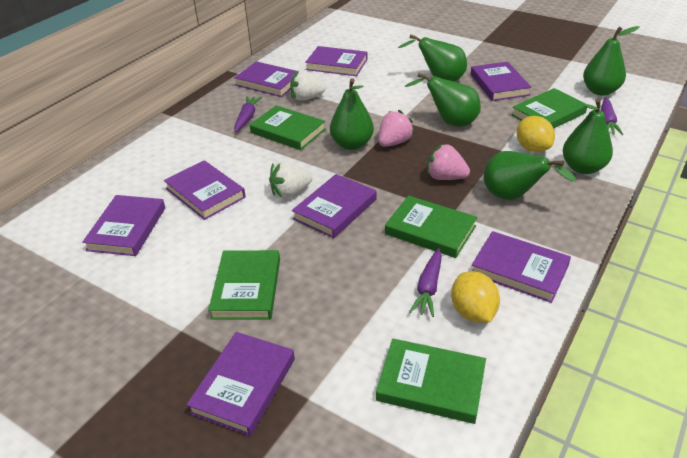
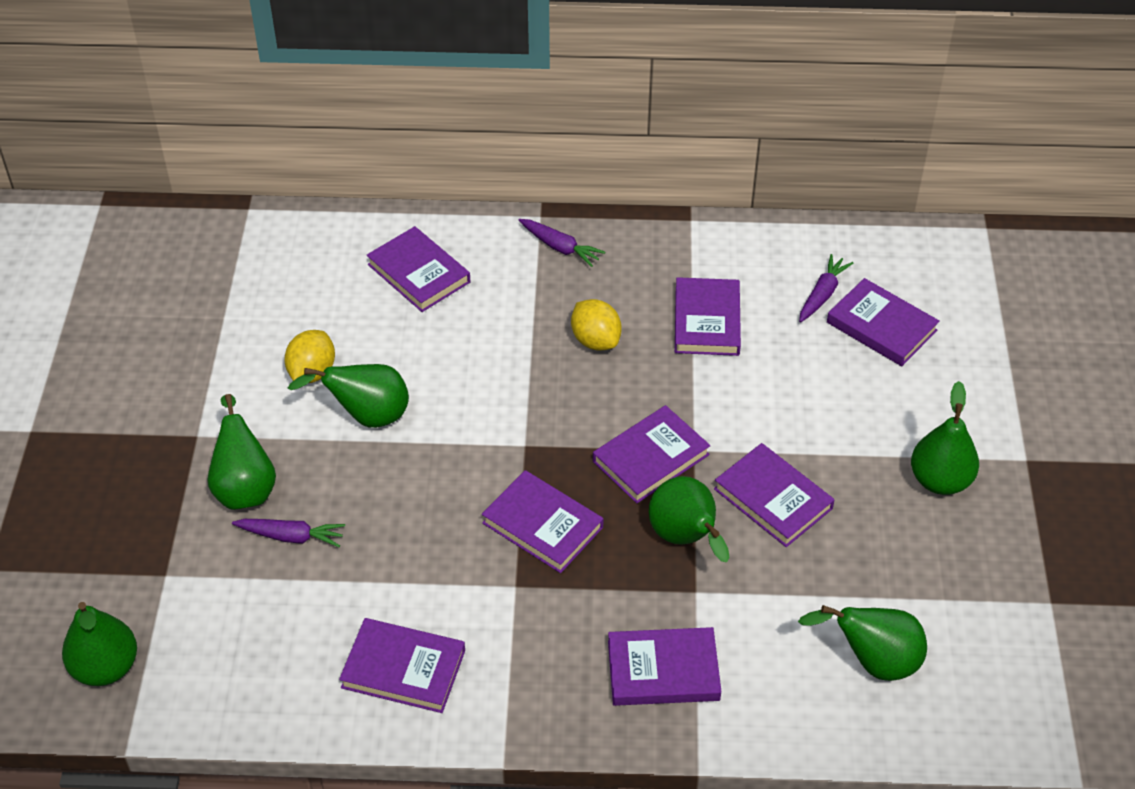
green book: 5 -> 0
pink strawberry: 2 -> 0
white strawberry: 2 -> 0

